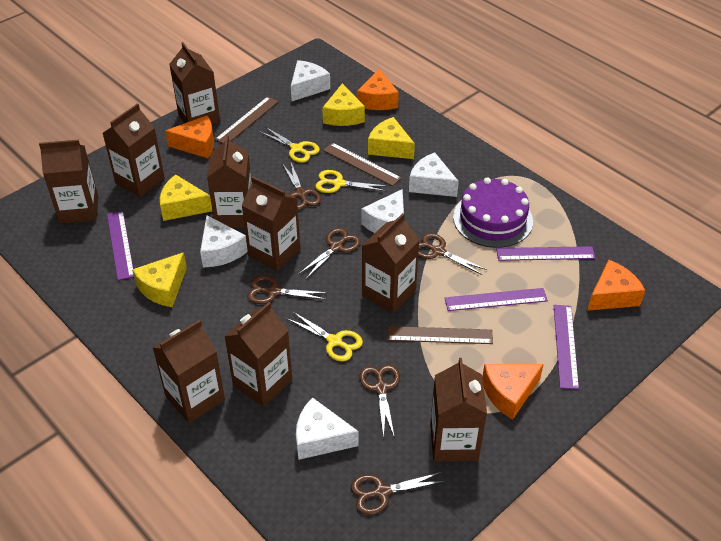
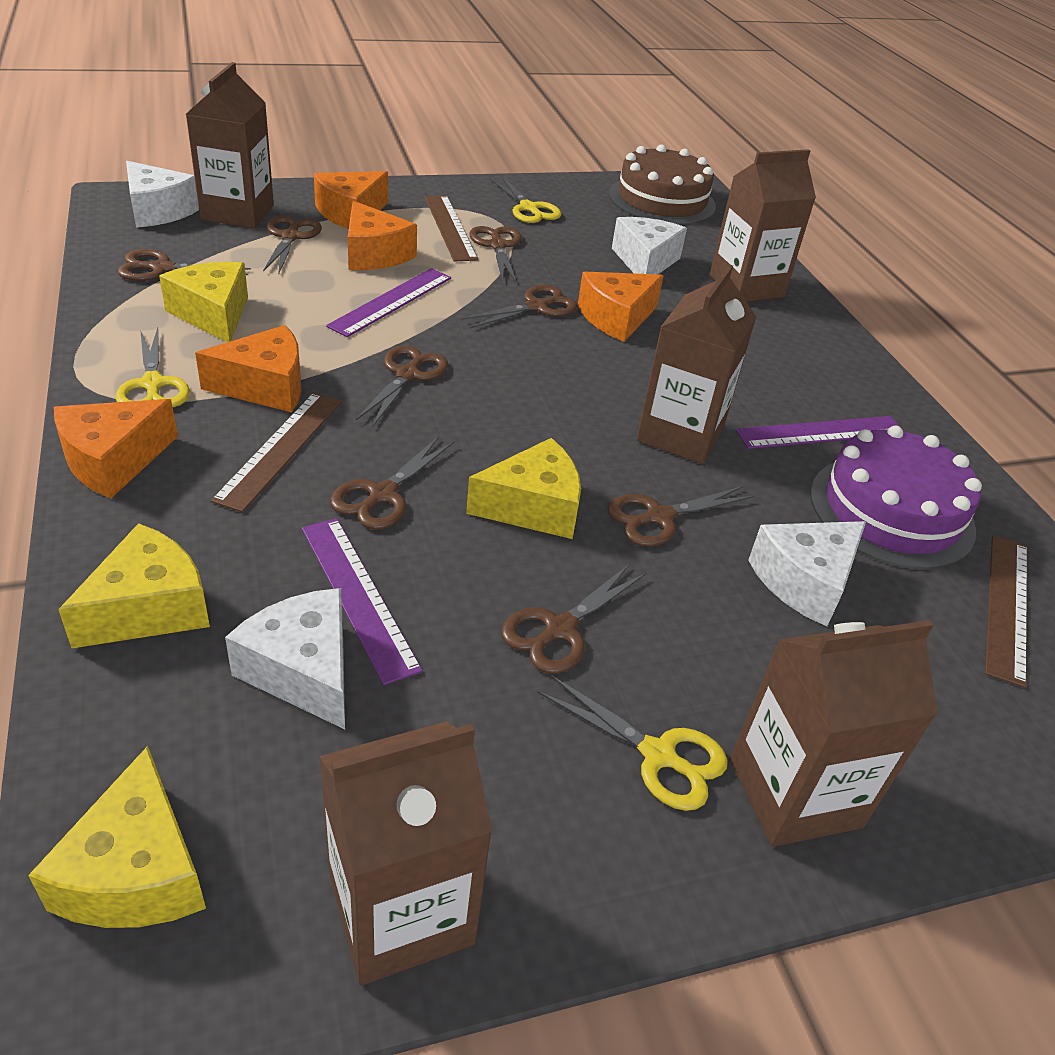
brown cake: 0 -> 1
brown carton: 9 -> 5
brown scissors: 6 -> 8
orange cheese: 4 -> 5
purple ruler: 4 -> 3
white cheese: 5 -> 4

